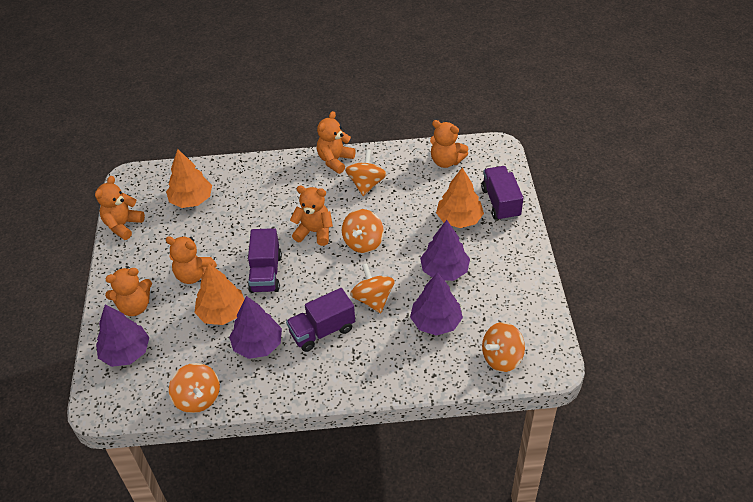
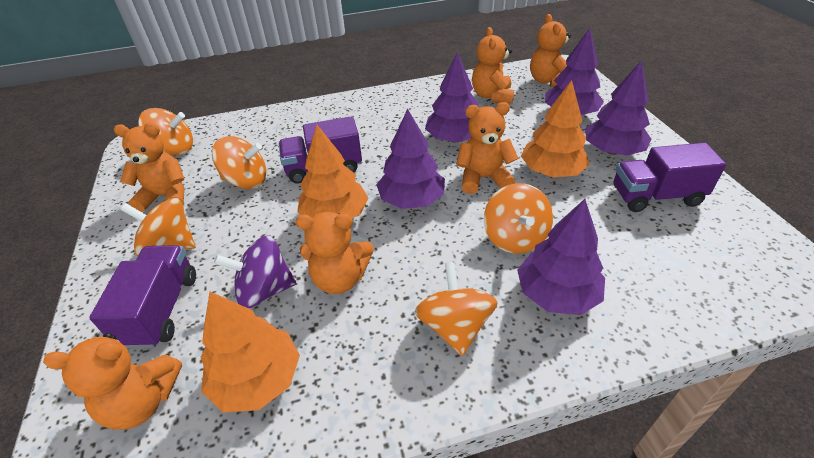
purple spinning top: 0 -> 1
purple tree: 4 -> 5

